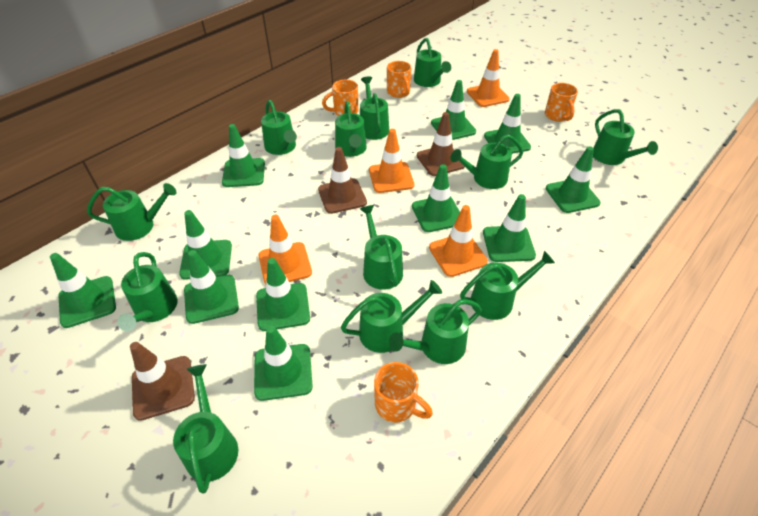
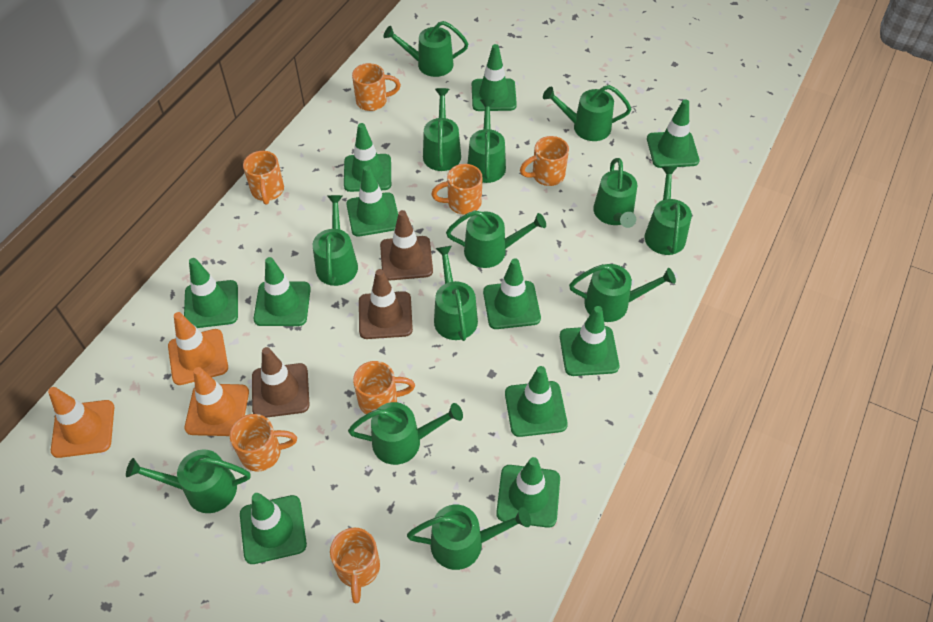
orange mug: 4 -> 7
orange traffic cone: 4 -> 3

